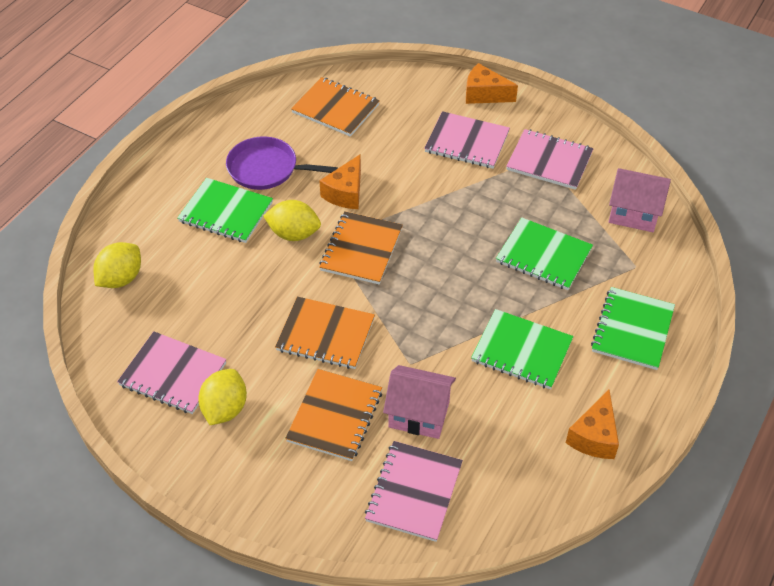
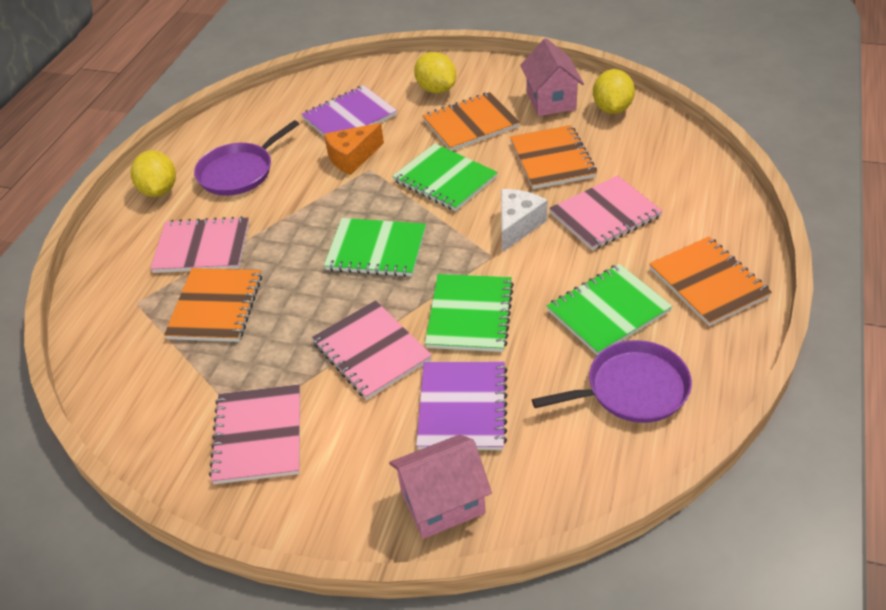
orange cheese: 3 -> 1
purple notebook: 0 -> 2
purple pan: 1 -> 2
white cheese: 0 -> 1

